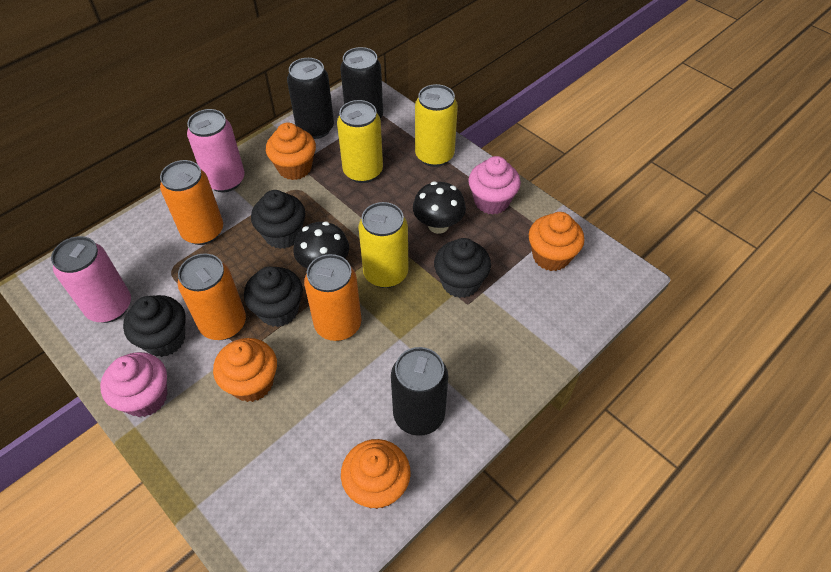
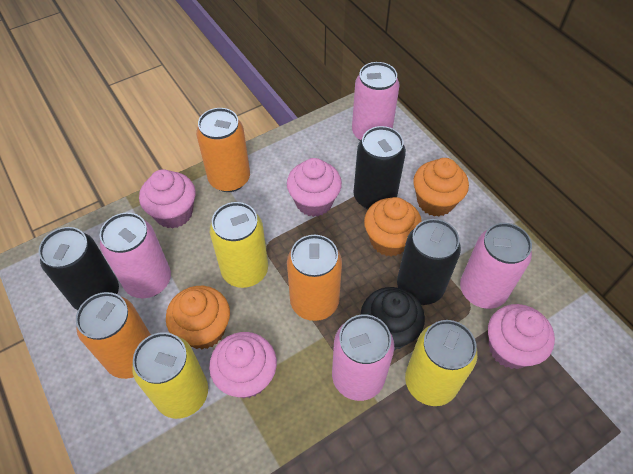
black cupcake: 4 -> 1
black mushroom: 2 -> 0
orange cupcake: 4 -> 3
pink can: 2 -> 4
pink cupcake: 2 -> 4

